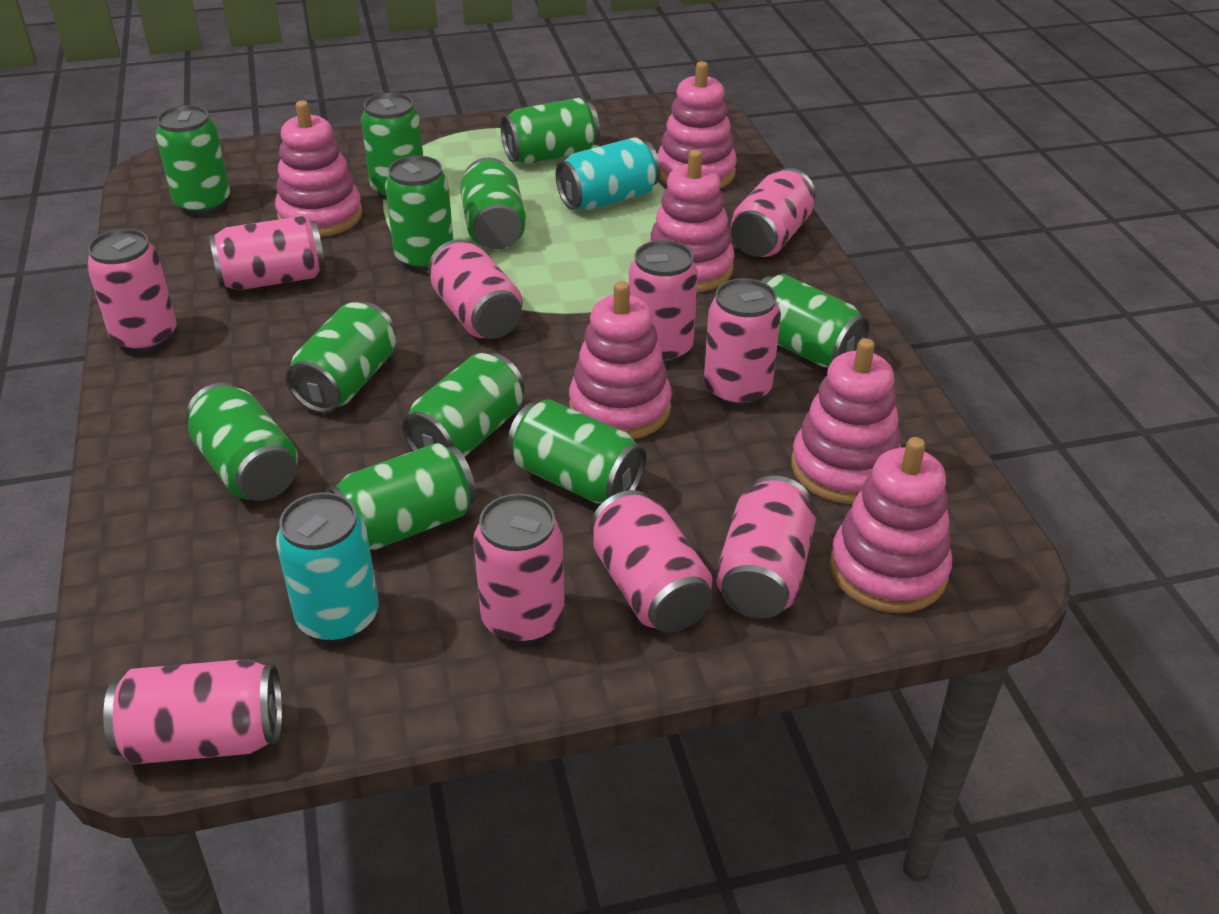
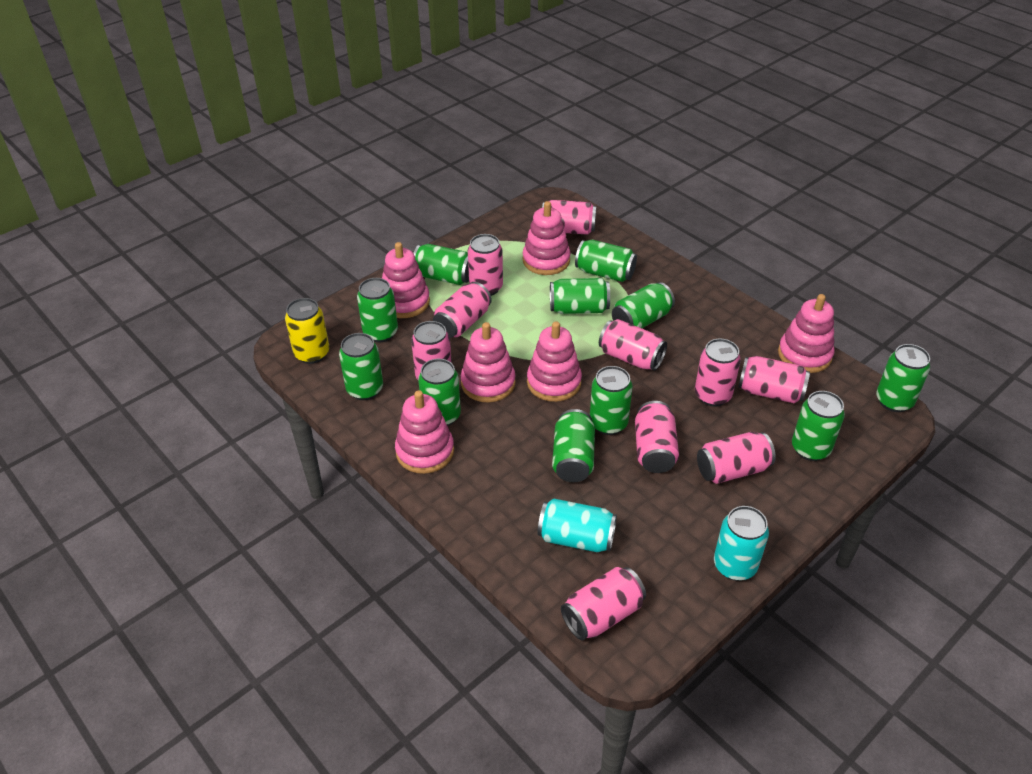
yellow can: 0 -> 1

